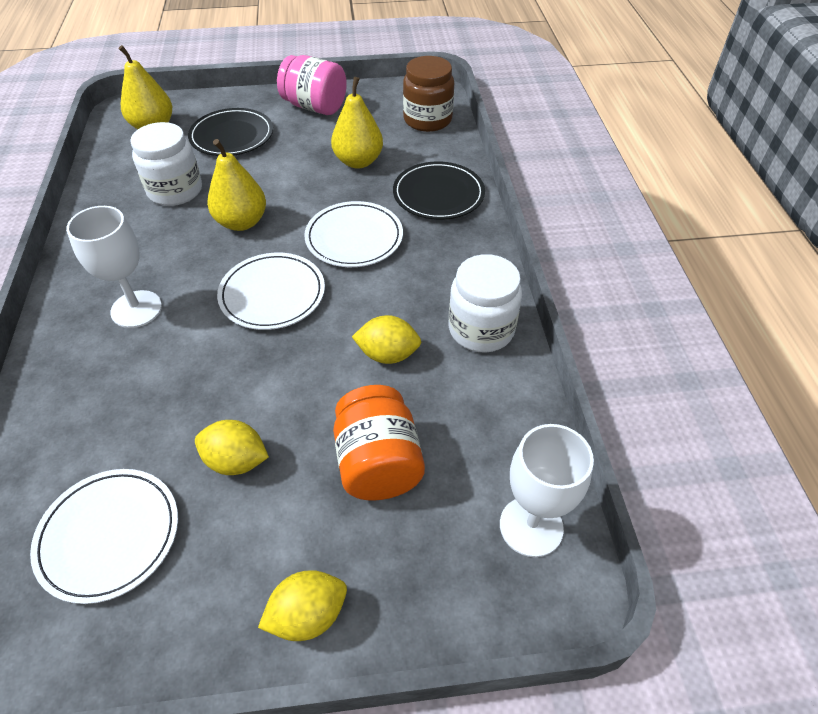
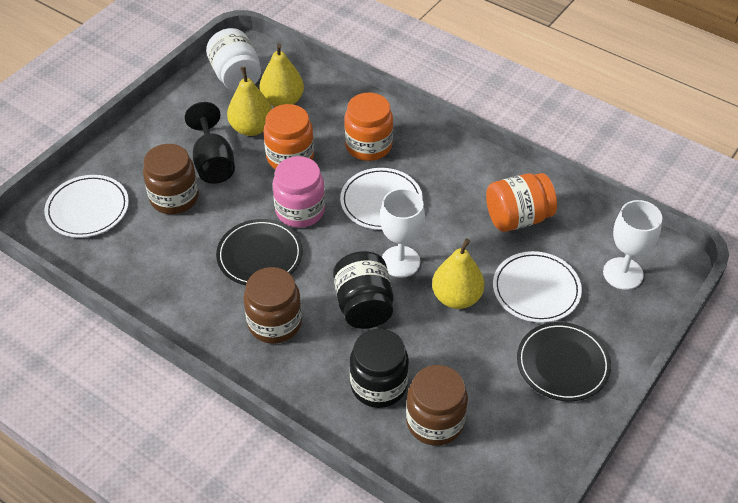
black goblet: 0 -> 1
black jar: 0 -> 2
brown jar: 1 -> 3
orange jar: 1 -> 3
white jar: 2 -> 1
yellow lemon: 3 -> 0

